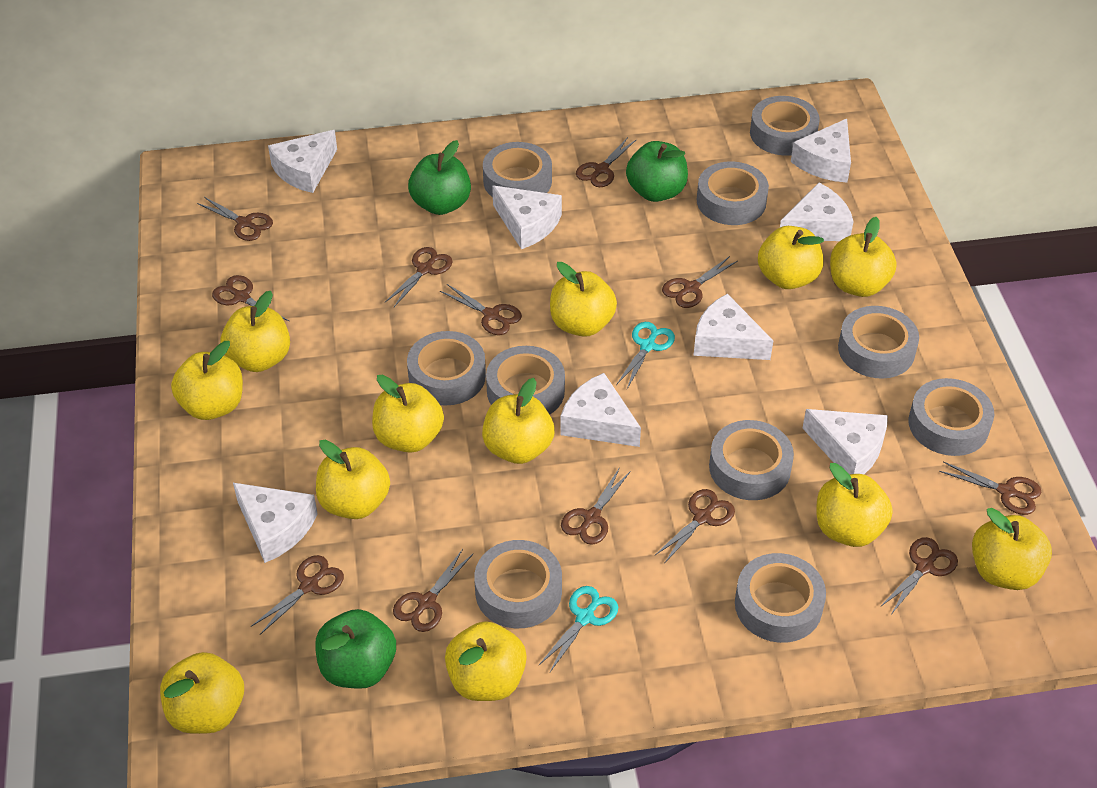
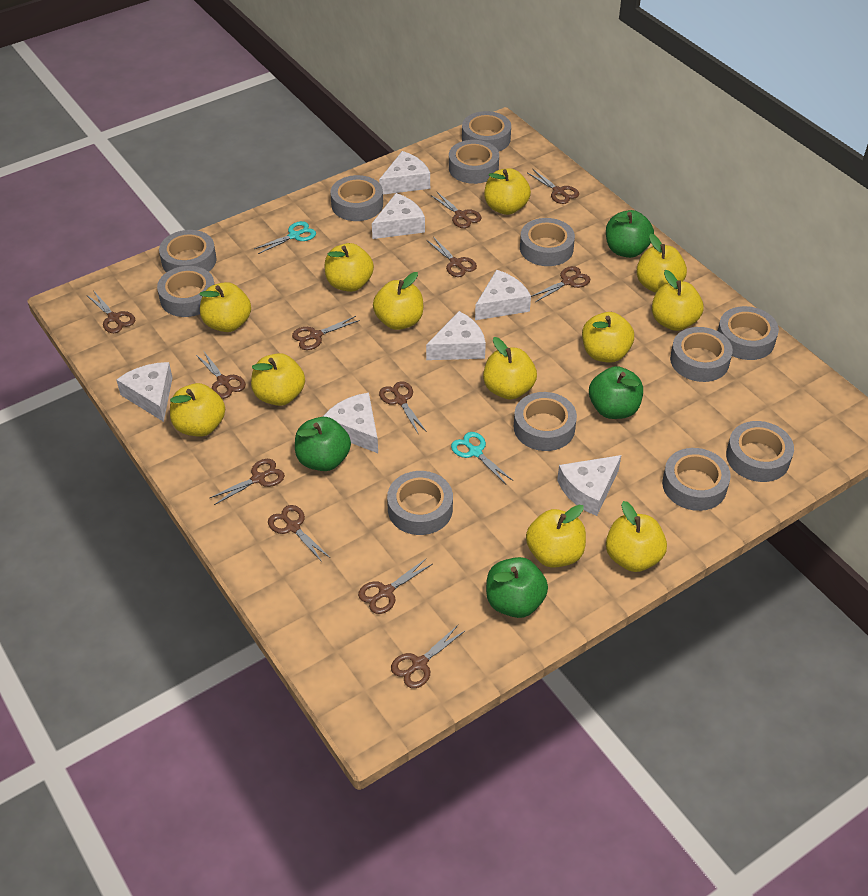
green apple: 3 -> 4
grey tape: 10 -> 12
white cheese: 8 -> 7

